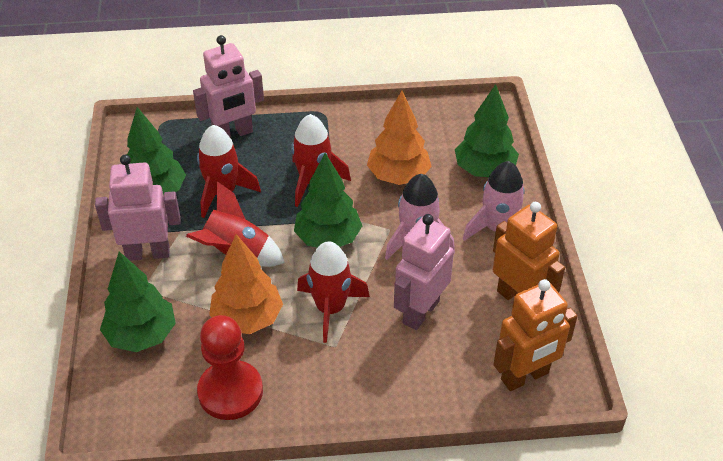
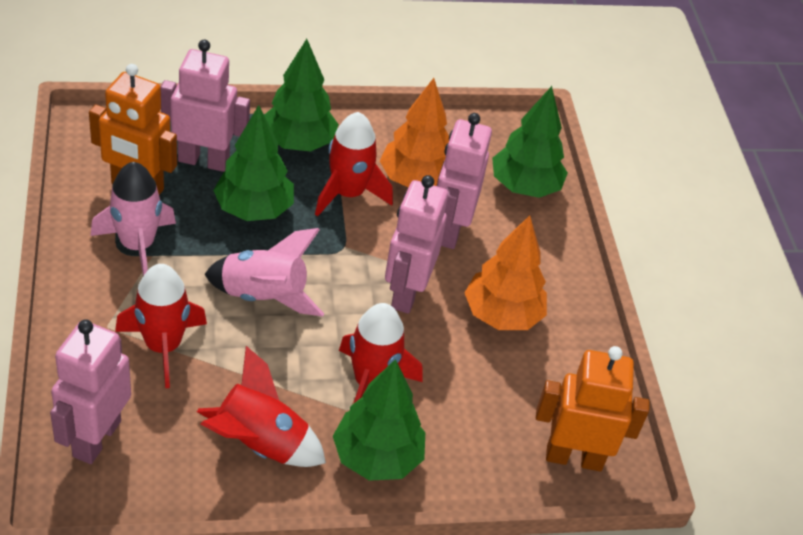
pink robot: 3 -> 4
red pawn: 1 -> 0

